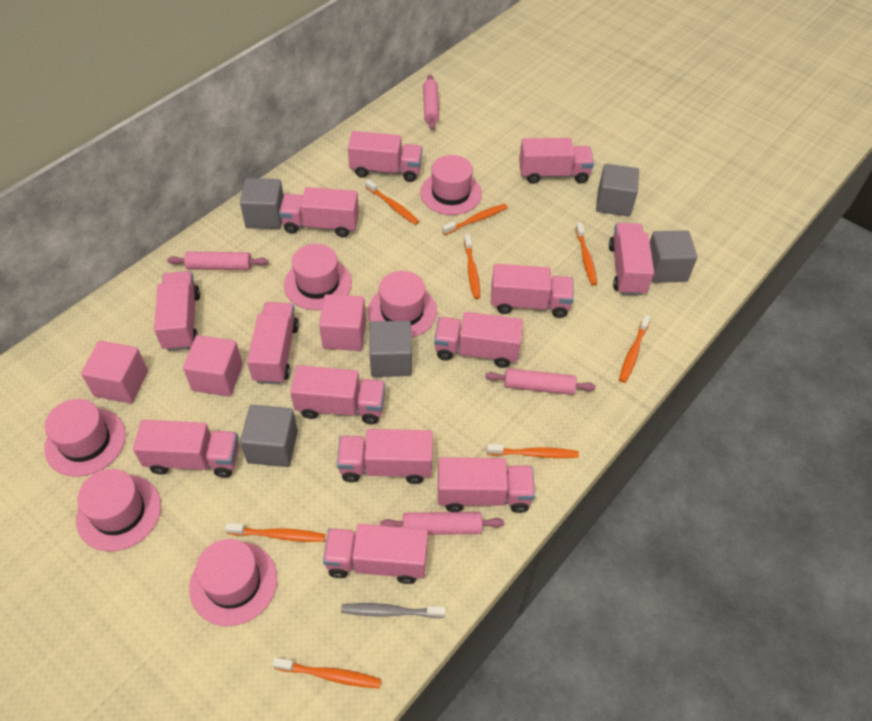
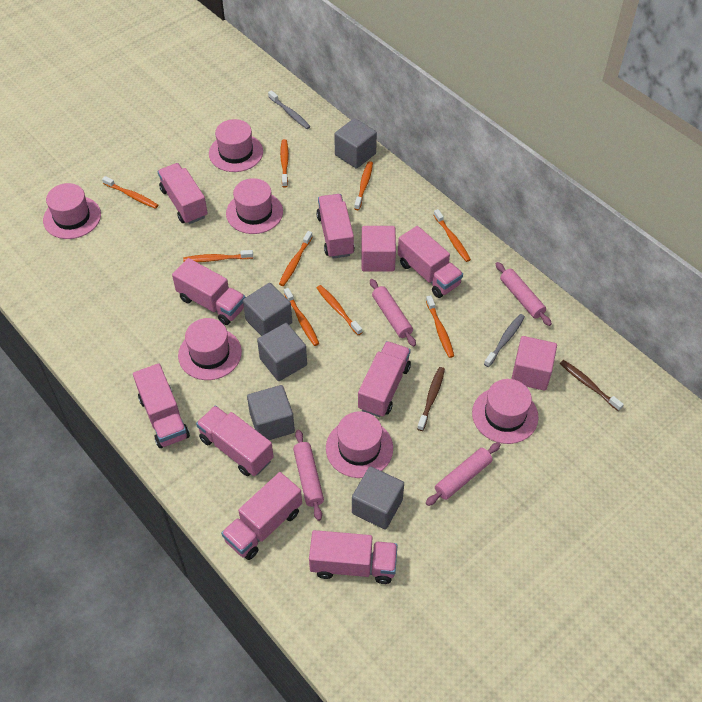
brown toothbrush: 0 -> 2
grey toothbrush: 1 -> 2
orange toothbrush: 8 -> 9
pink cube: 3 -> 2
pink truck: 13 -> 9

